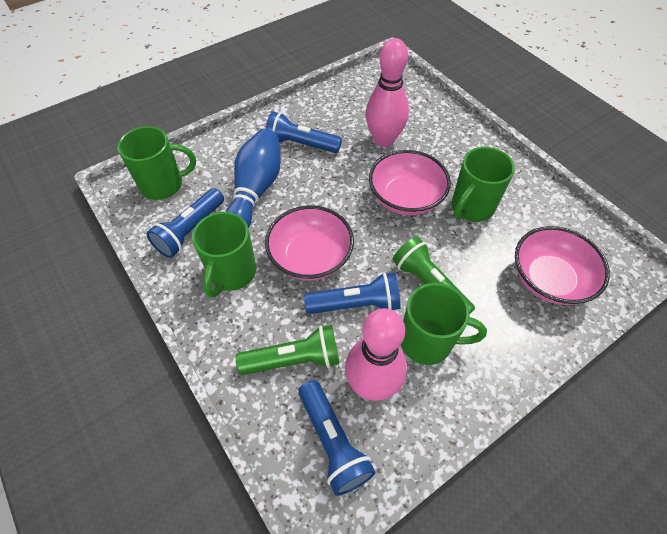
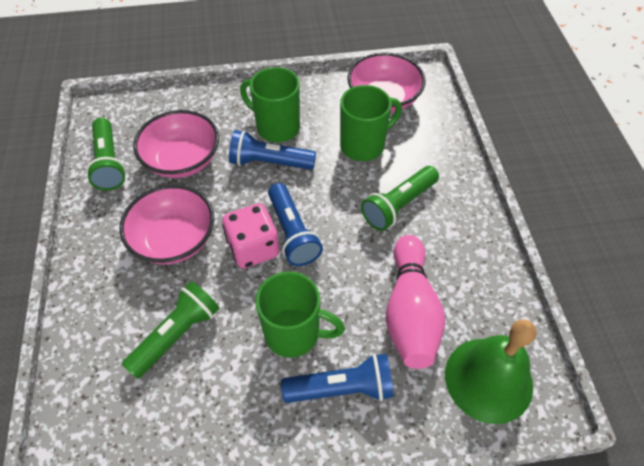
blue bowling pin: 1 -> 0
blue flashlight: 4 -> 3
green bell: 0 -> 1
green flashlight: 2 -> 3
green mug: 4 -> 3
pink bowling pin: 2 -> 1
pink dice: 0 -> 1

